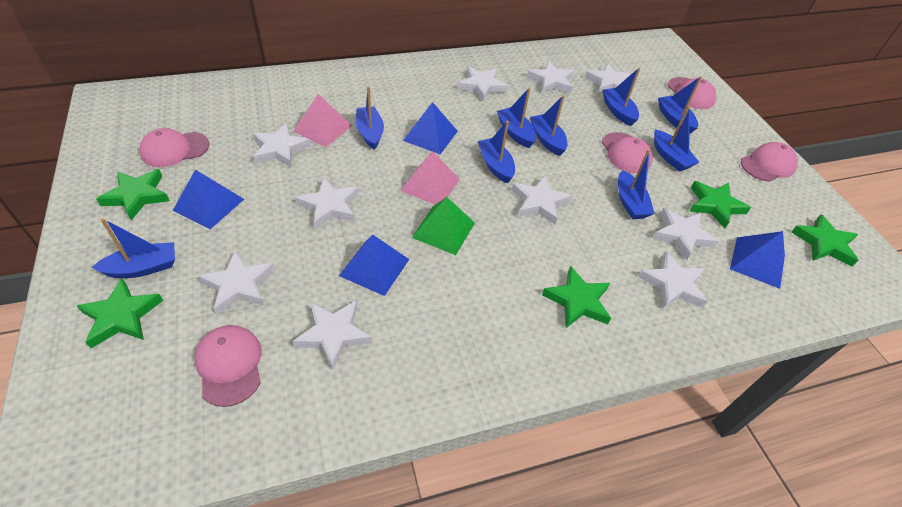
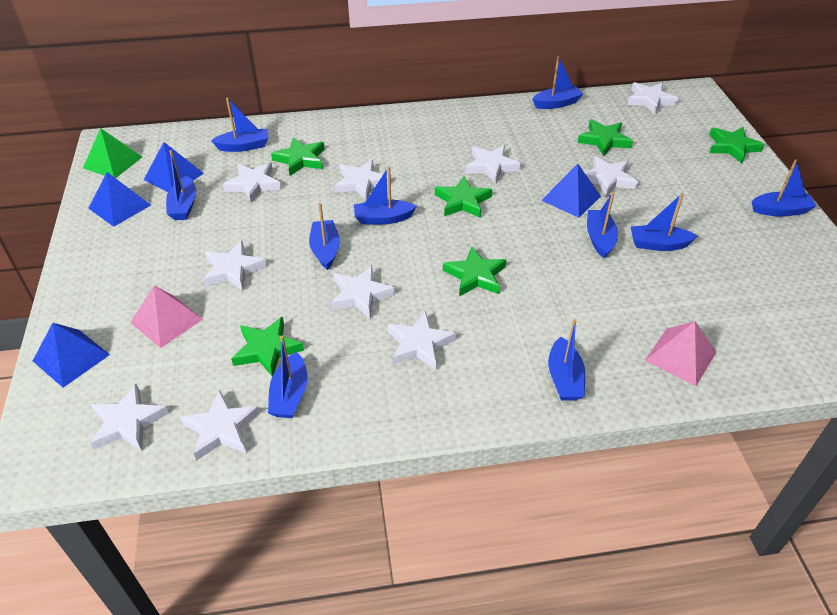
blue boat: 9 -> 10
green star: 5 -> 6
pink cap: 5 -> 0

